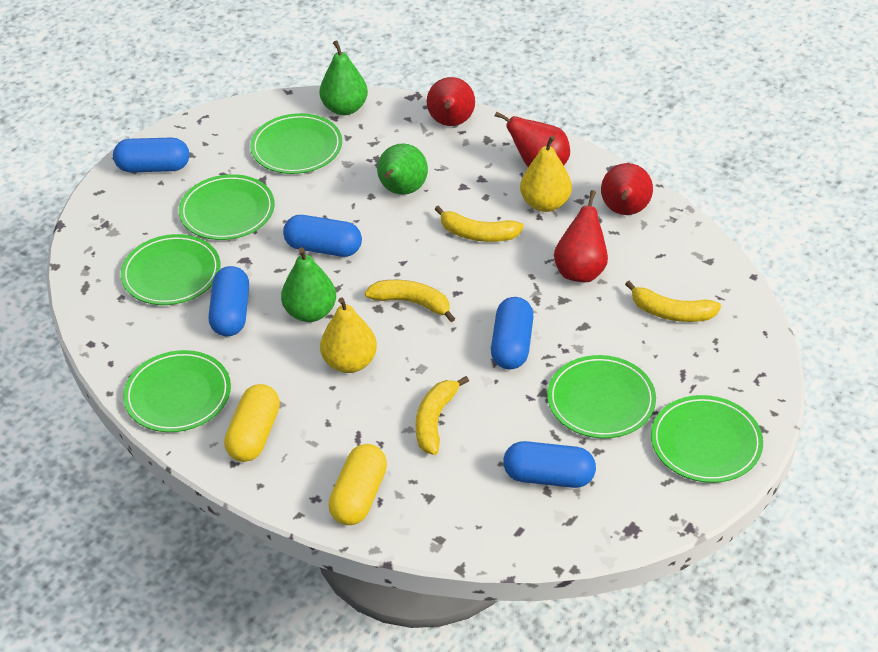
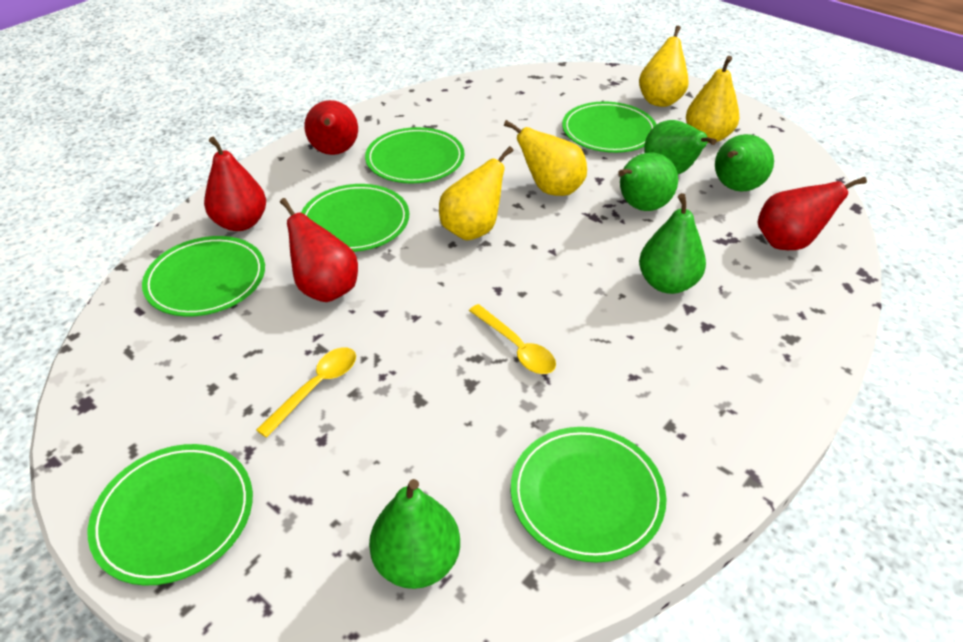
blue capsule: 5 -> 0
green pear: 3 -> 5
yellow banana: 4 -> 0
yellow capsule: 2 -> 0
yellow pear: 2 -> 4
yellow spoon: 0 -> 2

